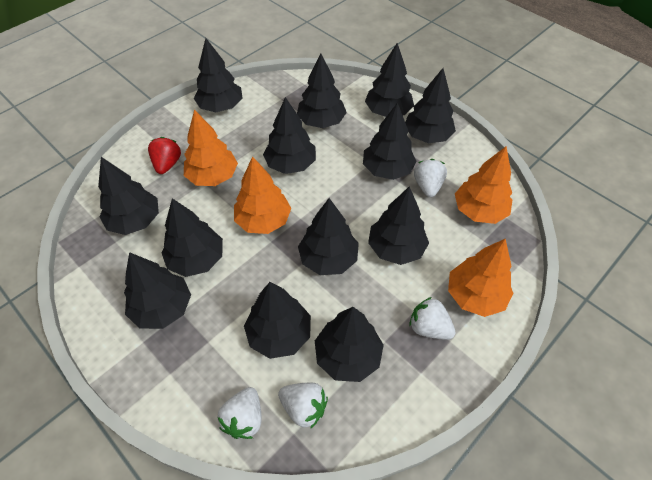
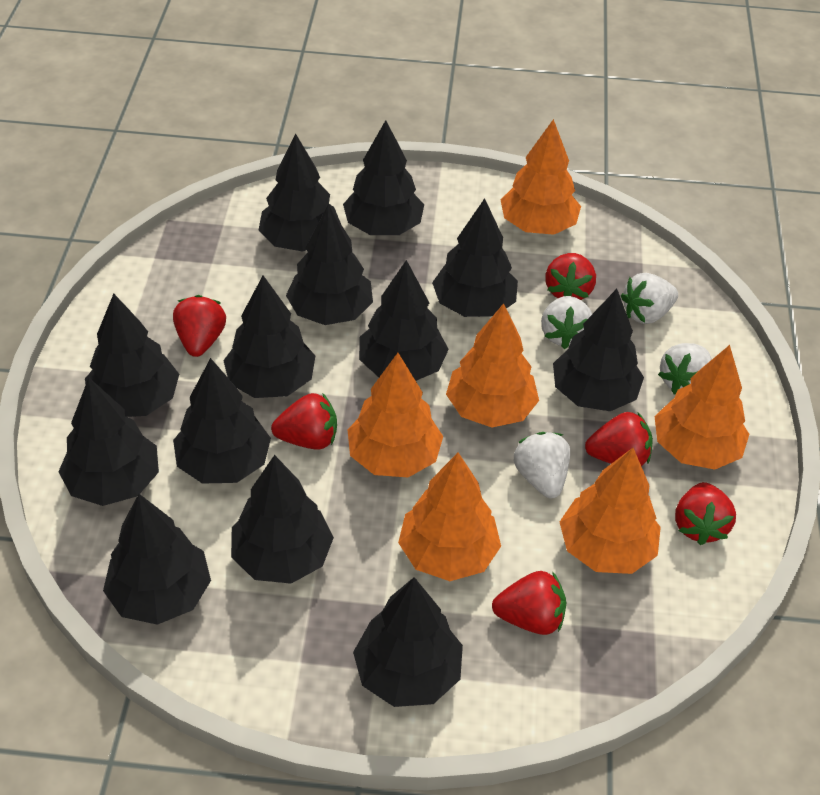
orange tree: 4 -> 6
red strawberry: 1 -> 6

